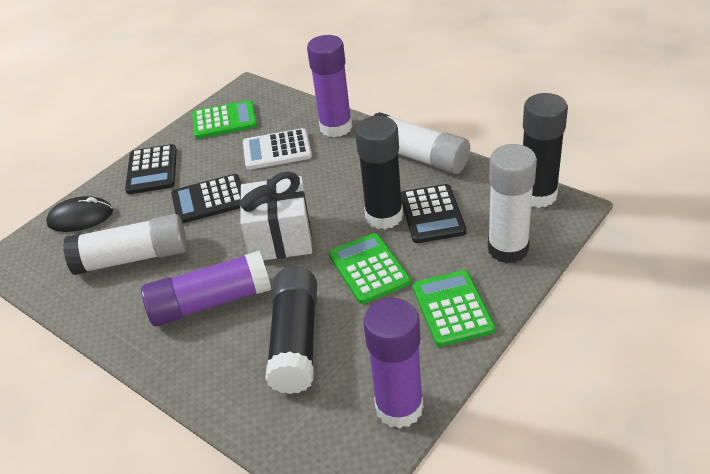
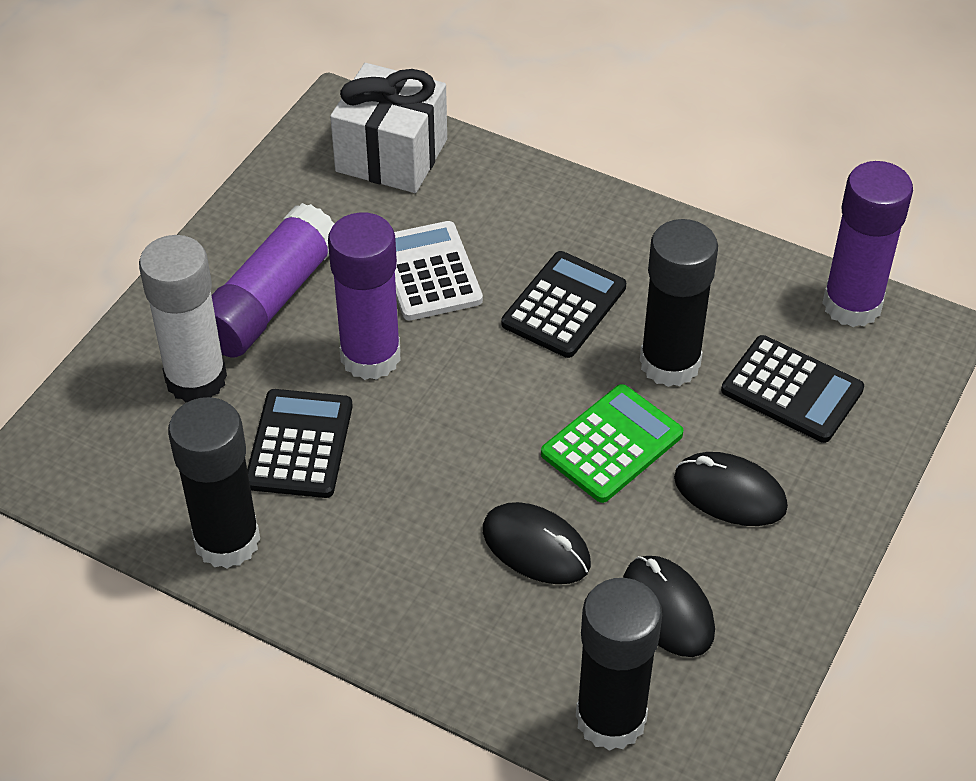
black mouse: 1 -> 3
green calculator: 3 -> 1
white glue stick: 3 -> 1

